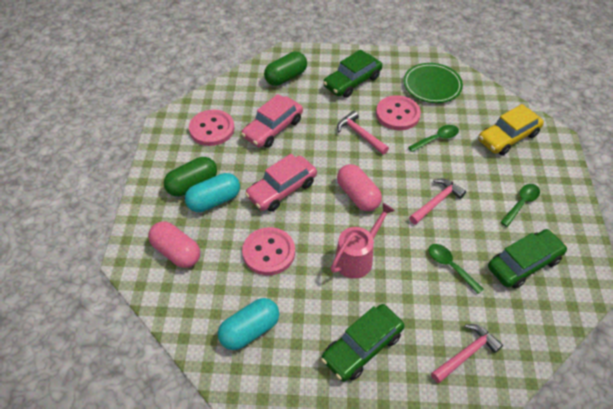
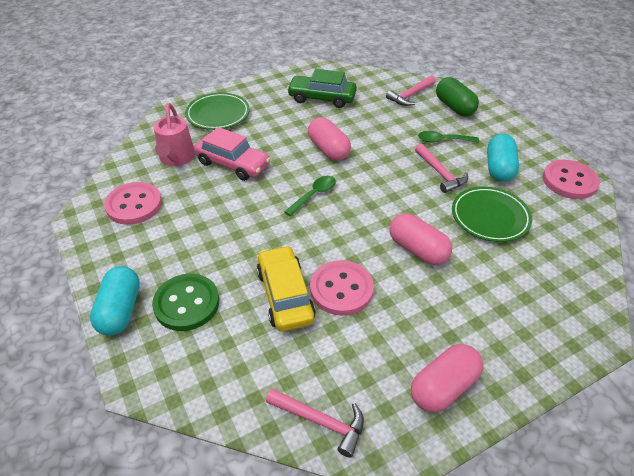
green button: 0 -> 1
green capsule: 2 -> 1
green car: 3 -> 1
green plate: 1 -> 2
green spoon: 3 -> 2
pink capsule: 2 -> 3
pink car: 2 -> 1

